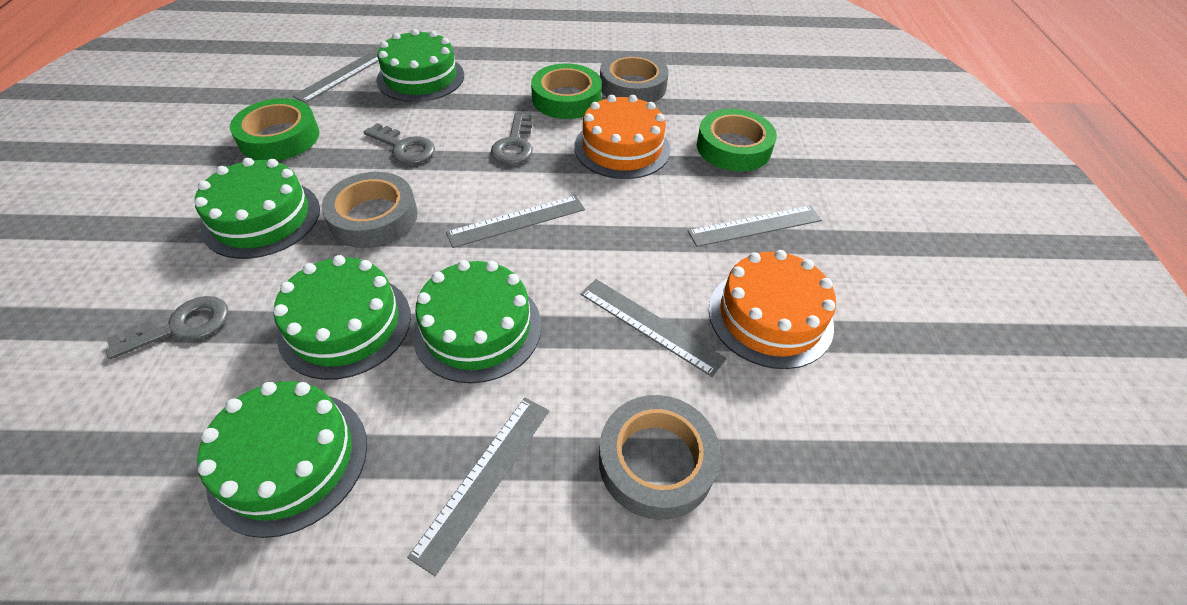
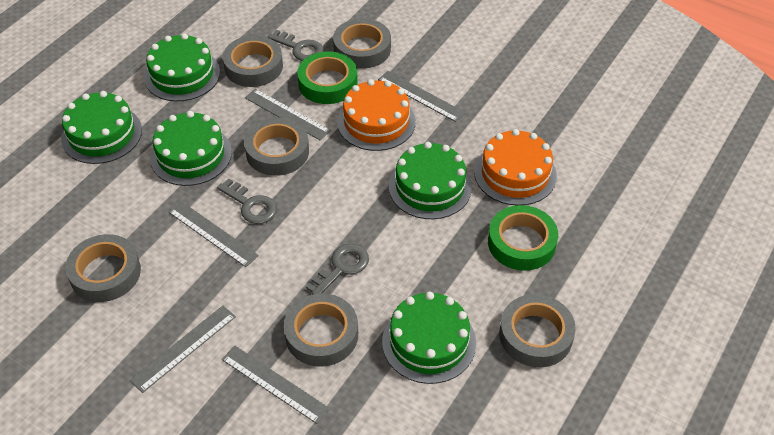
green tape: 3 -> 2
grey tape: 3 -> 6

